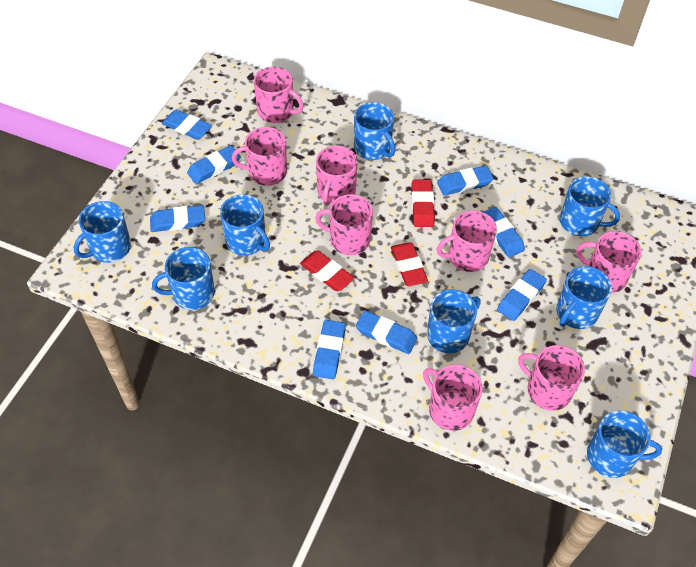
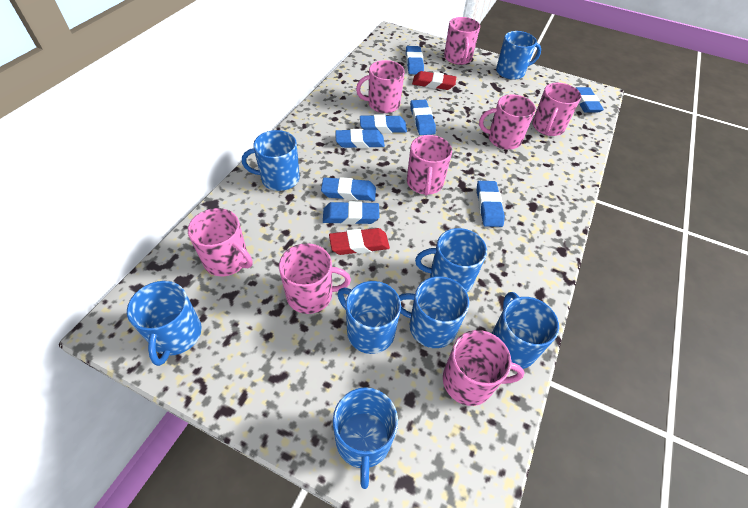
red eraser: 3 -> 2

